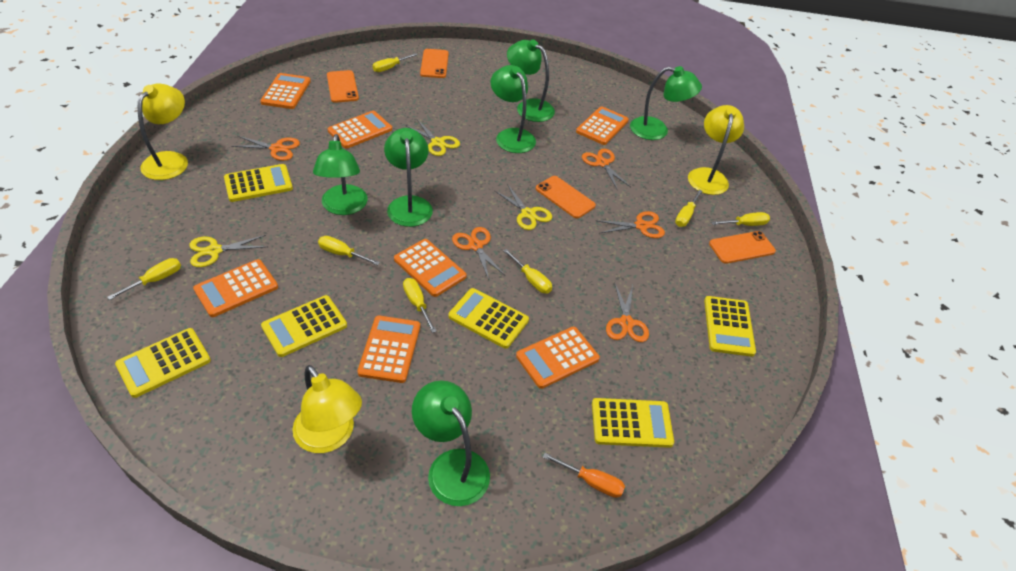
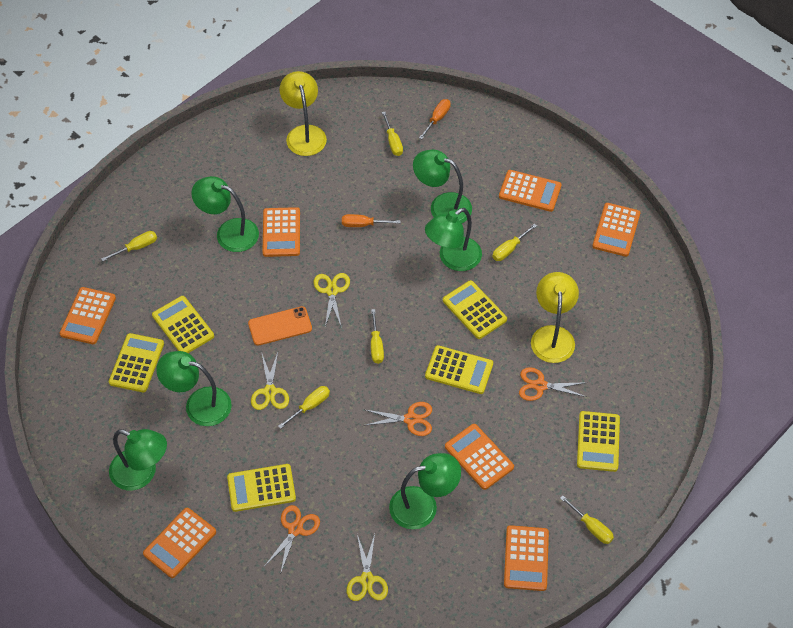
orange phone: 4 -> 1
orange scissors: 5 -> 3
orange screwdriver: 1 -> 2
yellow lamp: 3 -> 2
yellow screwdriver: 7 -> 6

